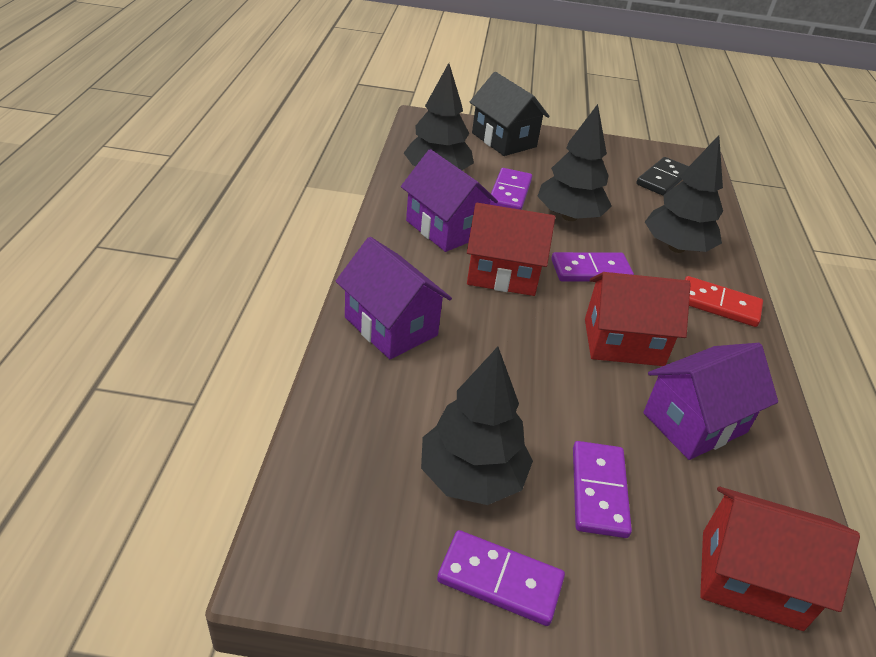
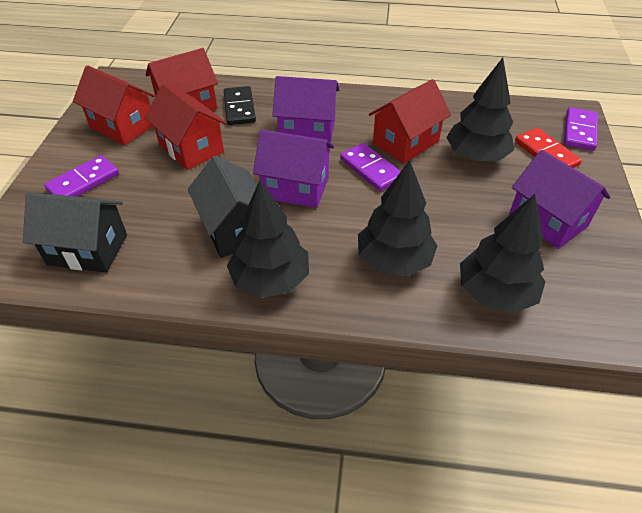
black house: 1 -> 2
purple domino: 4 -> 3
red house: 3 -> 4

